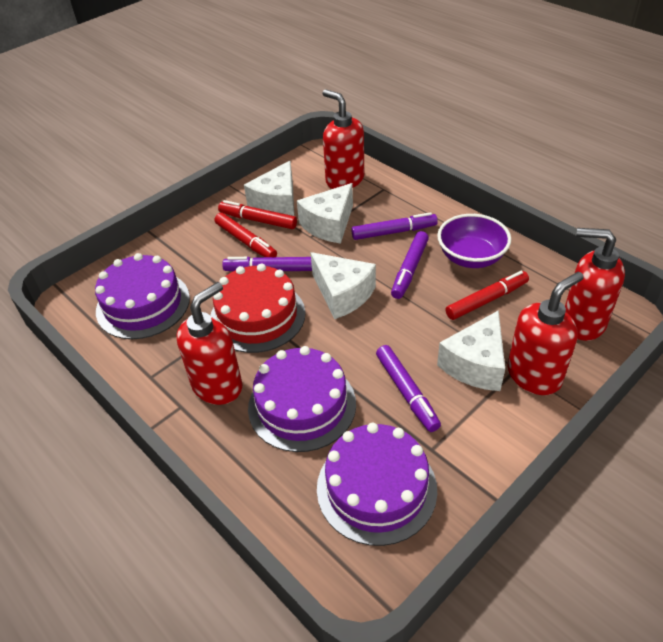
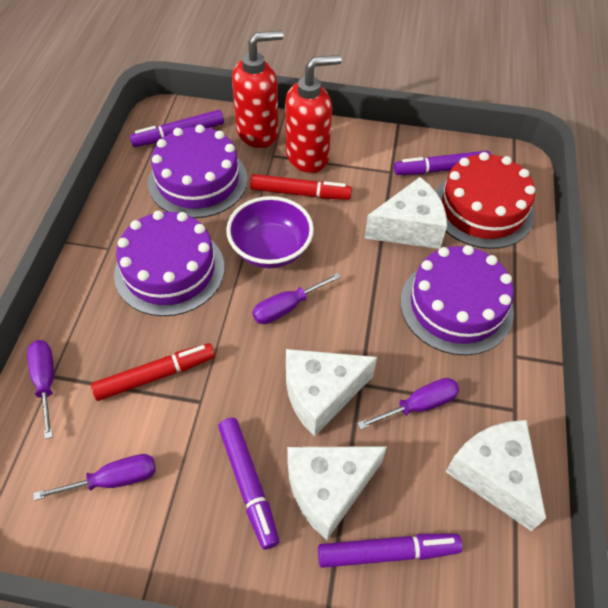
purple screwdriver: 0 -> 4
red marker: 3 -> 2
red soap dispenser: 4 -> 2

